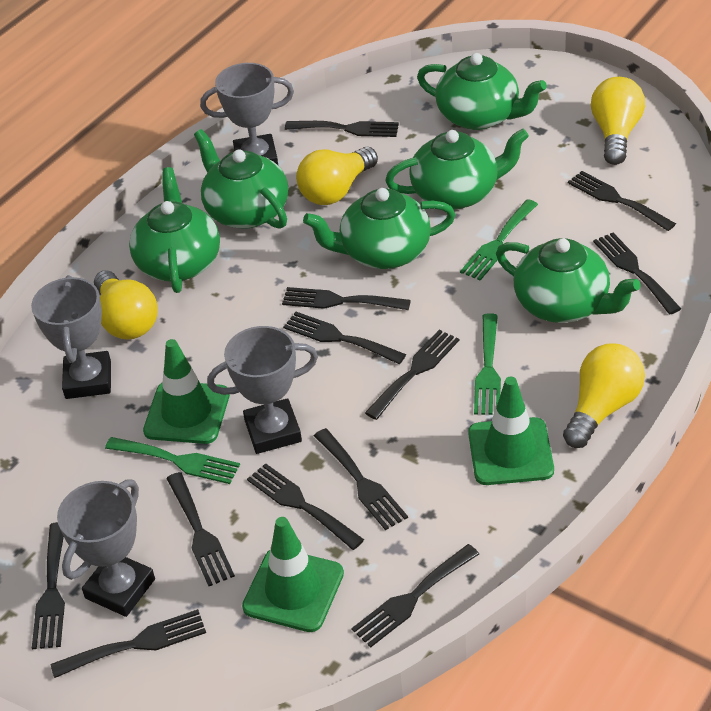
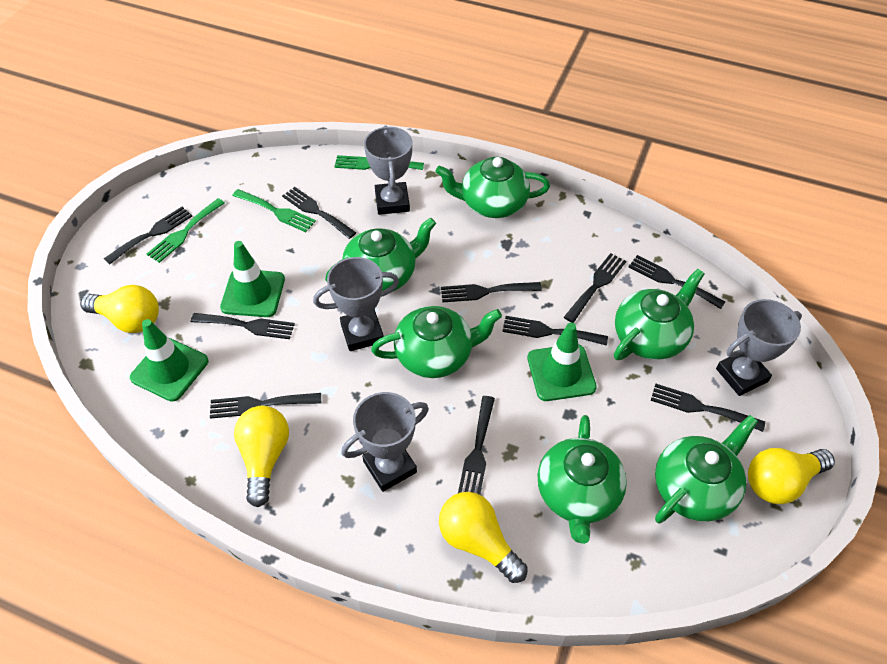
black fork: 12 -> 10

